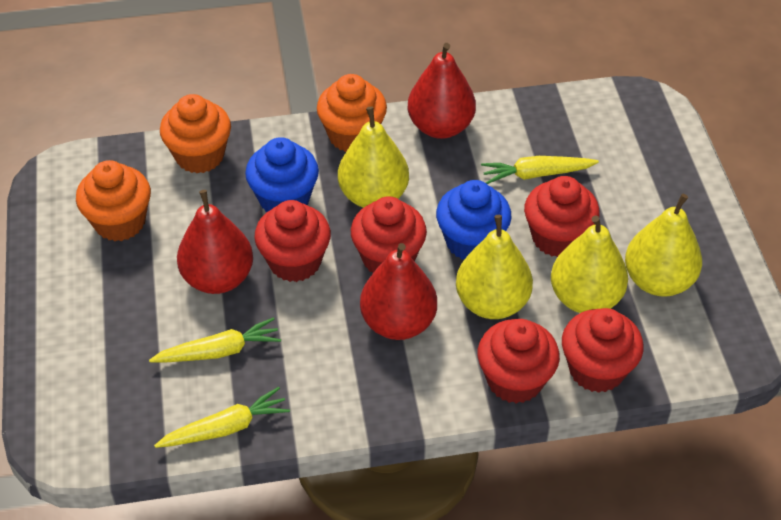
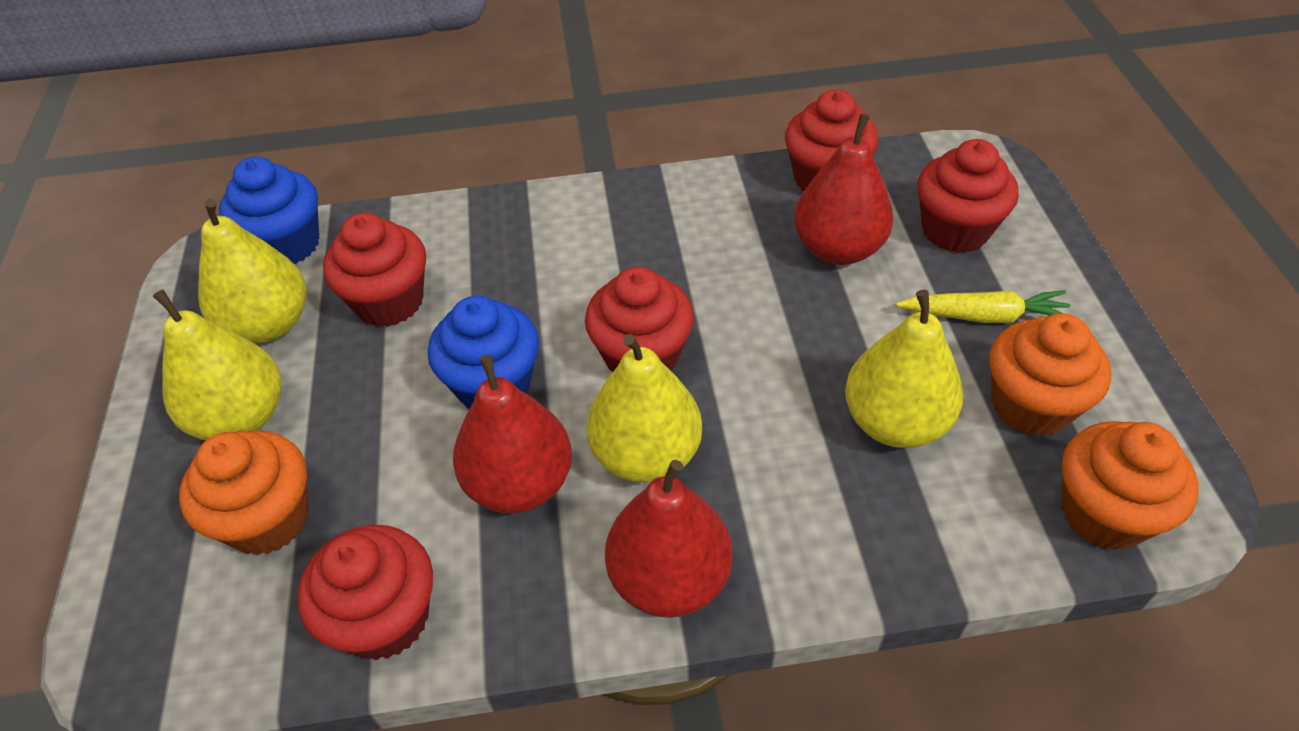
yellow carrot: 3 -> 1

